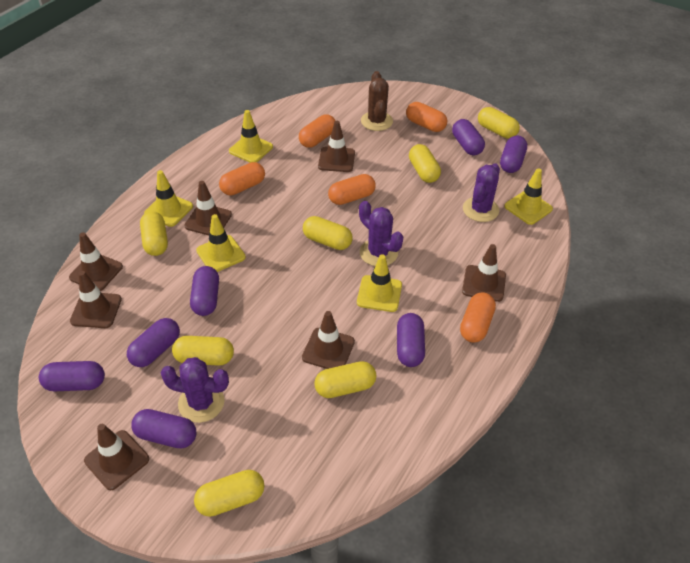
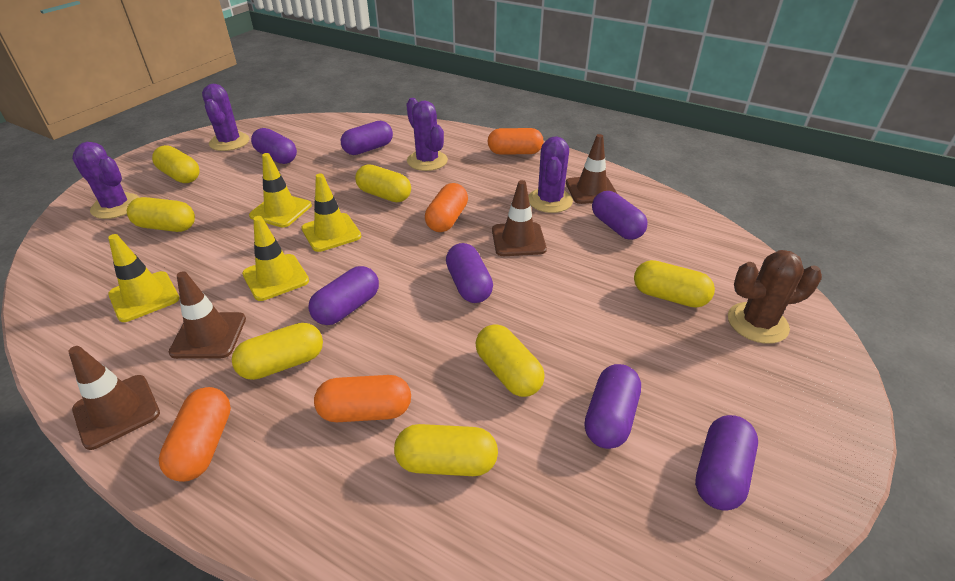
brown traffic cone: 7 -> 4
orange capsule: 5 -> 4
purple cactus: 3 -> 4
yellow traffic cone: 5 -> 4

